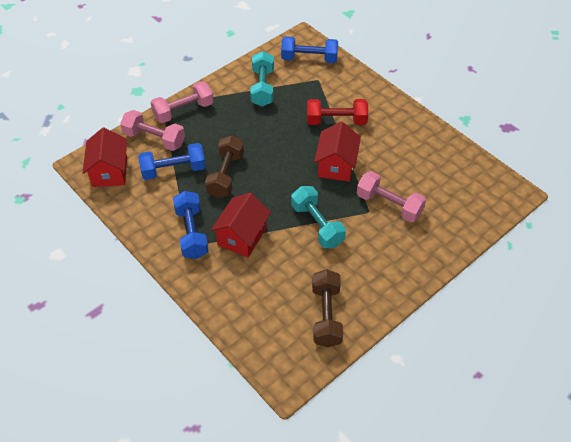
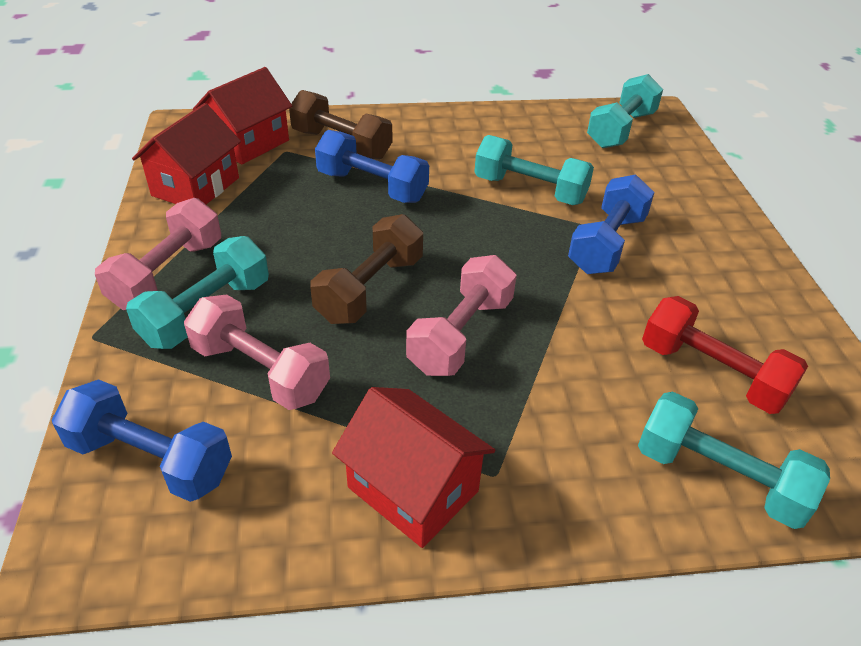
turquoise dumbbell: 2 -> 4

